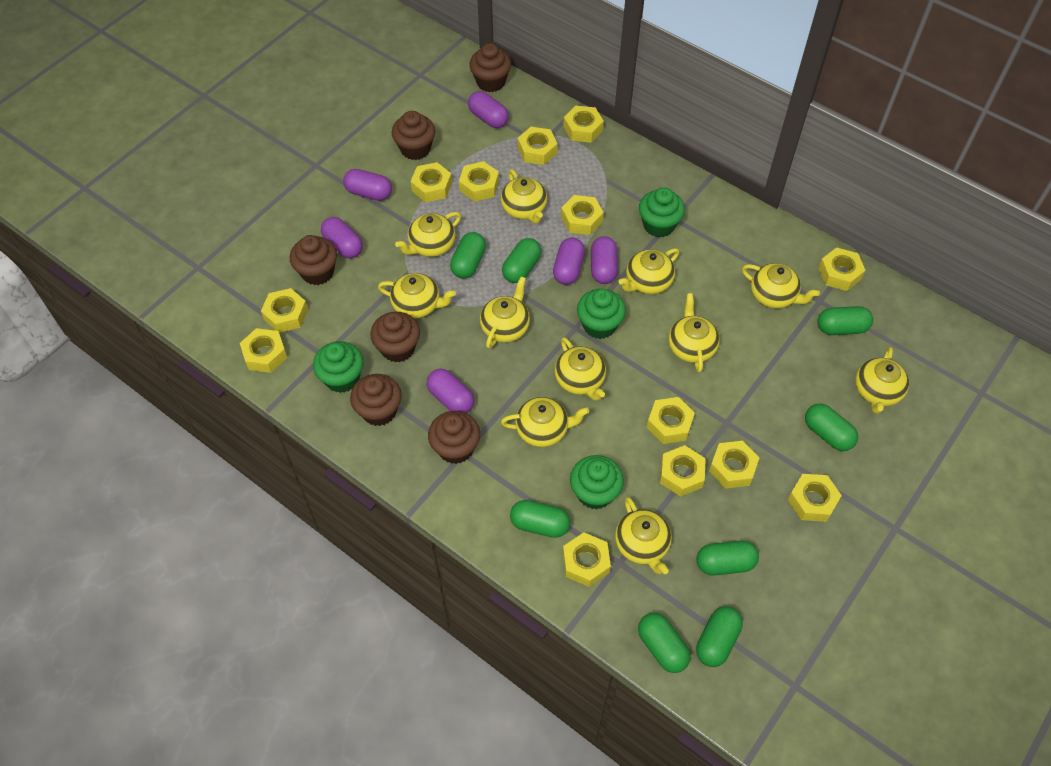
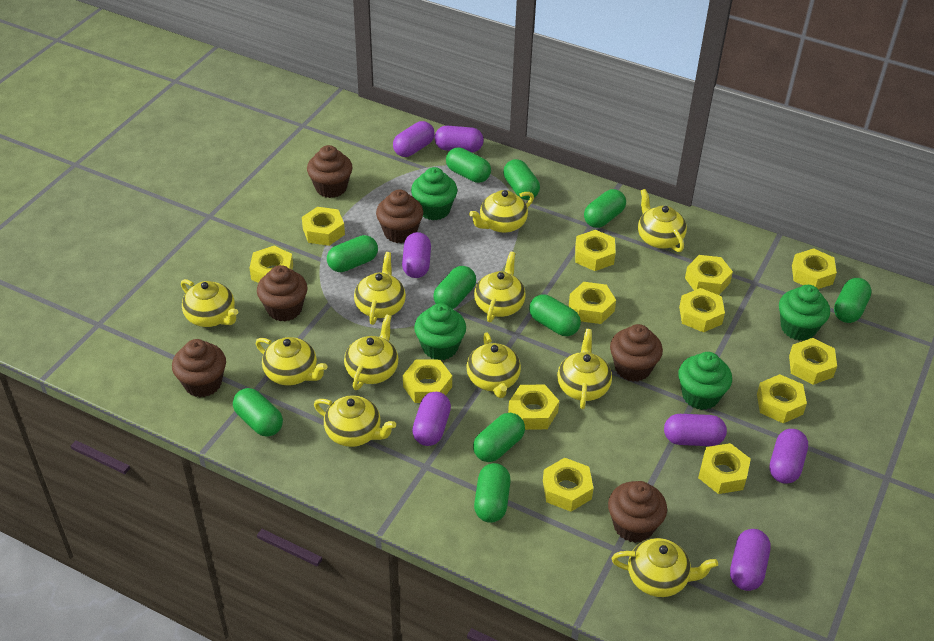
green capsule: 8 -> 10
purple capsule: 6 -> 7

